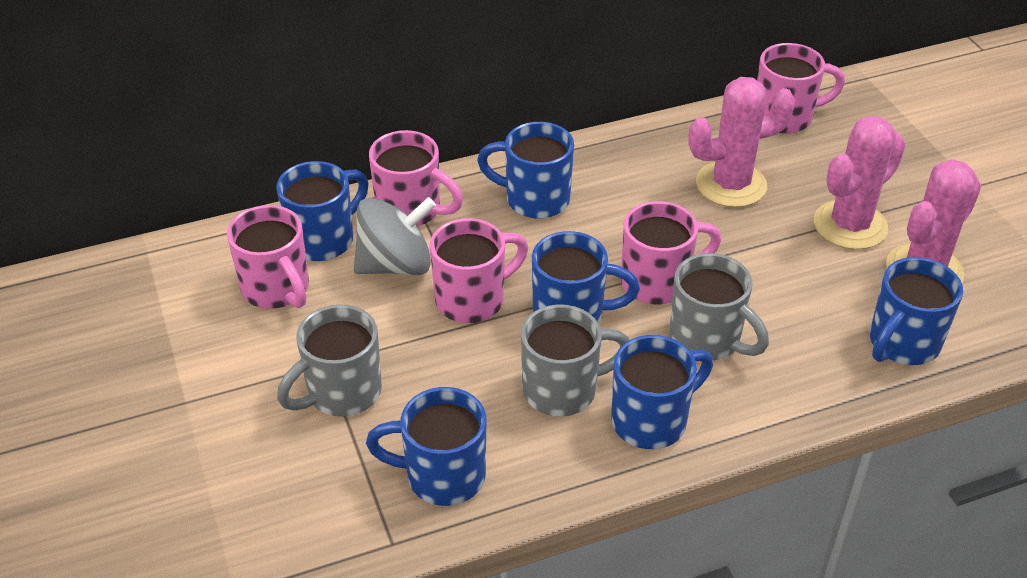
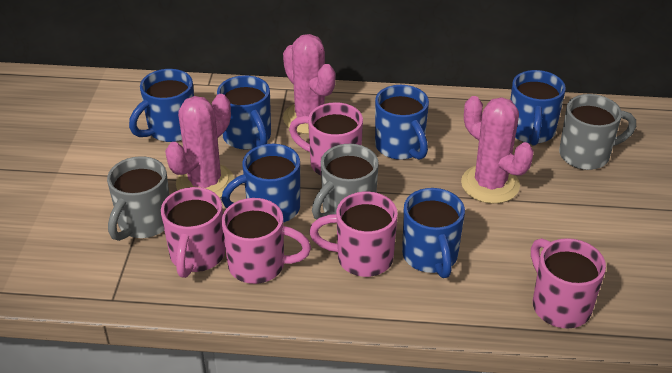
grey spinning top: 1 -> 0

